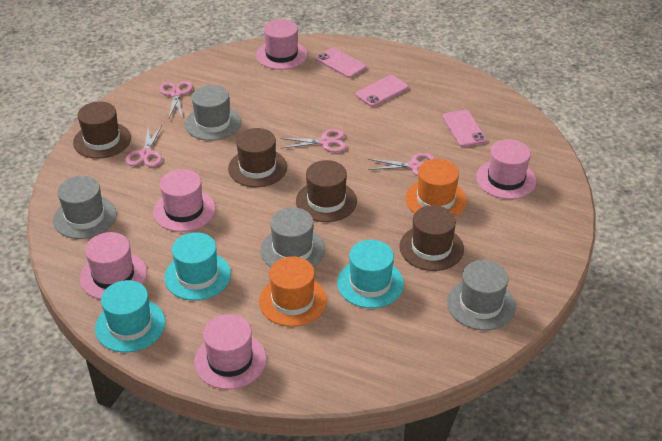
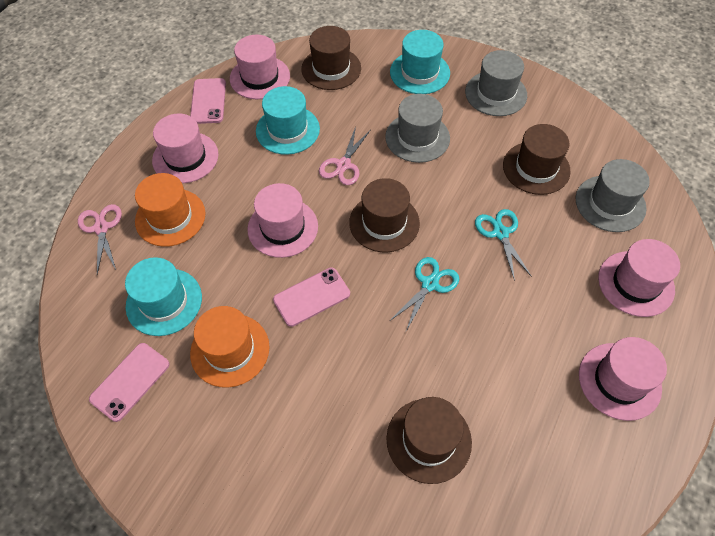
grey hat: 4 -> 3
pink scissors: 4 -> 2
turquoise scissors: 0 -> 2

